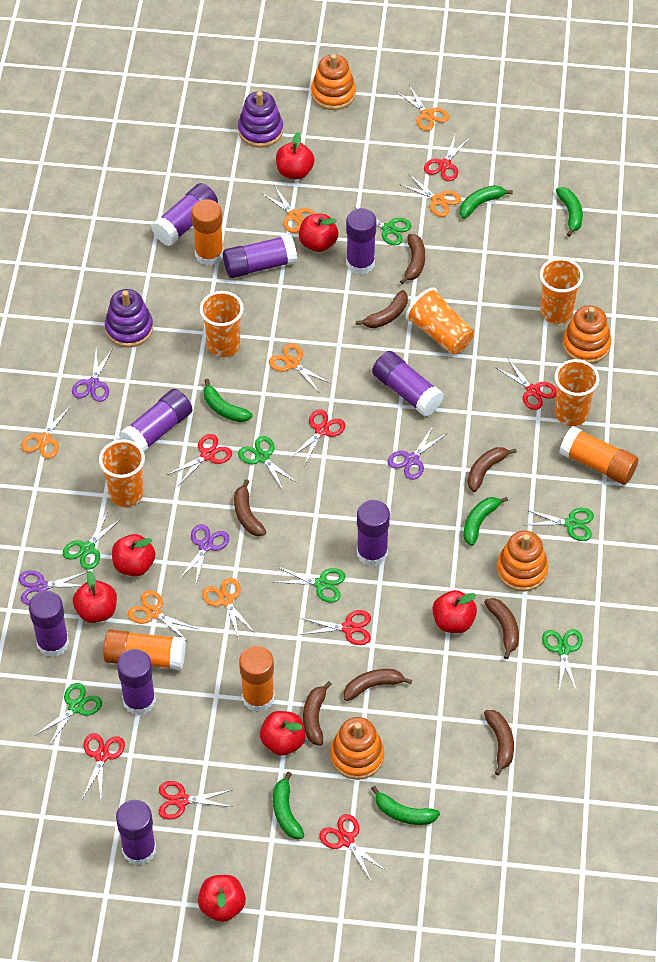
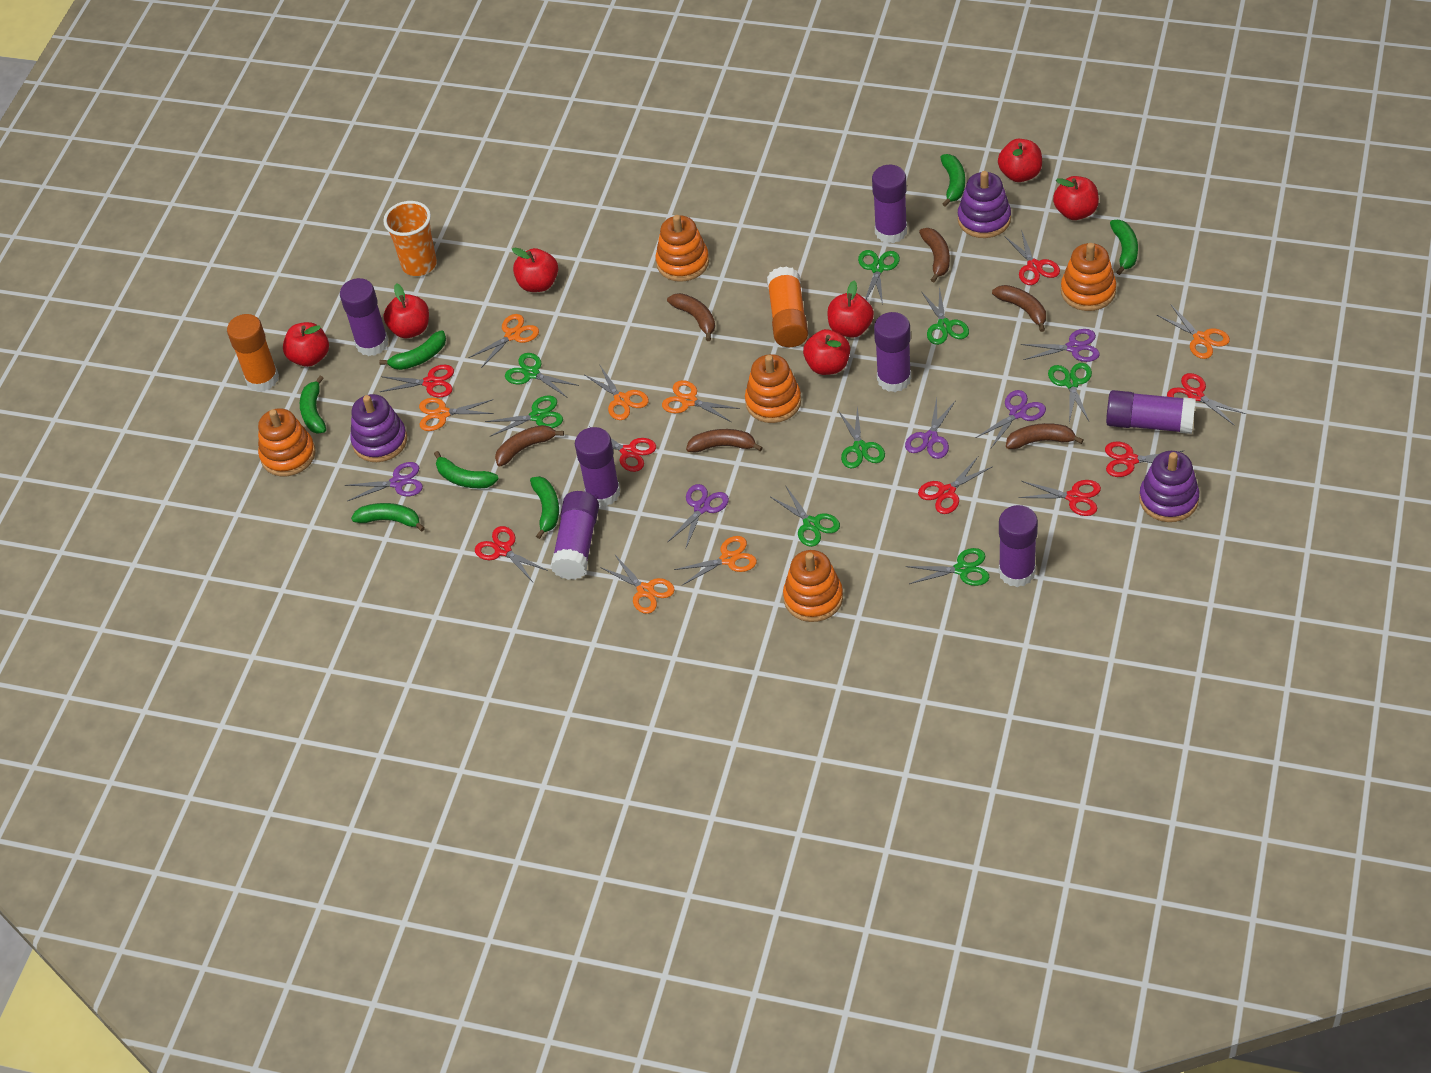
brown banana: 8 -> 6
green banana: 6 -> 7
green scissors: 7 -> 8
orange cup: 5 -> 1
orange glue stick: 4 -> 2
orange stacking toy: 4 -> 5
purple glue stick: 9 -> 7
purple scissors: 4 -> 5
purple stacking toy: 2 -> 3

